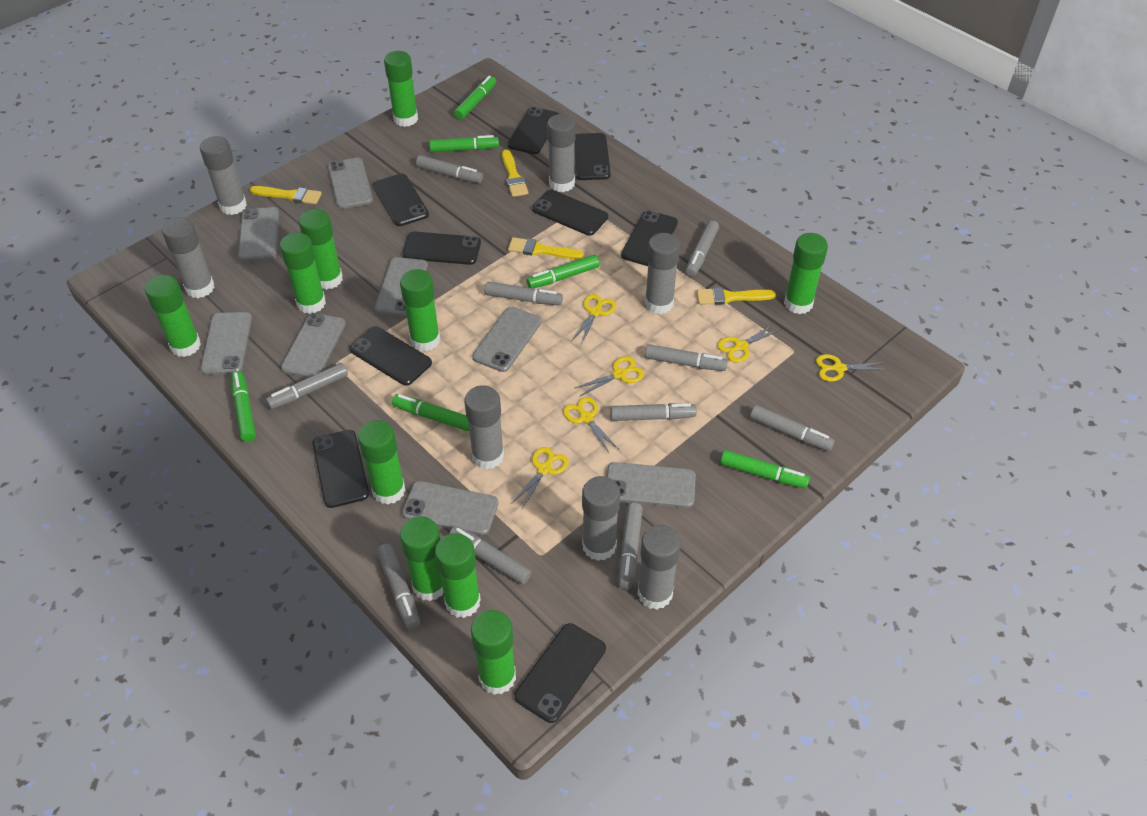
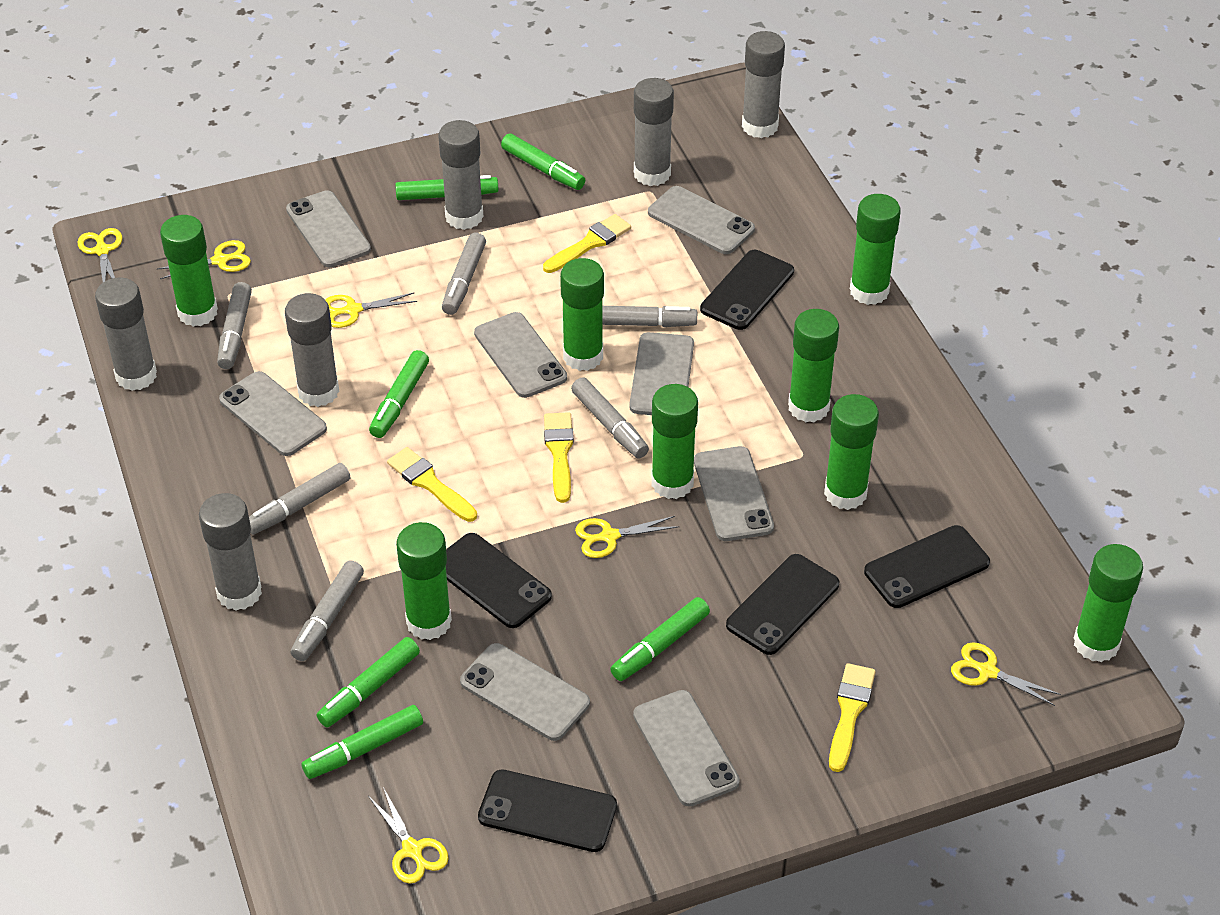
black phone: 9 -> 5
green glue stick: 10 -> 8
grey glue stick: 7 -> 6
grey marker: 10 -> 6

